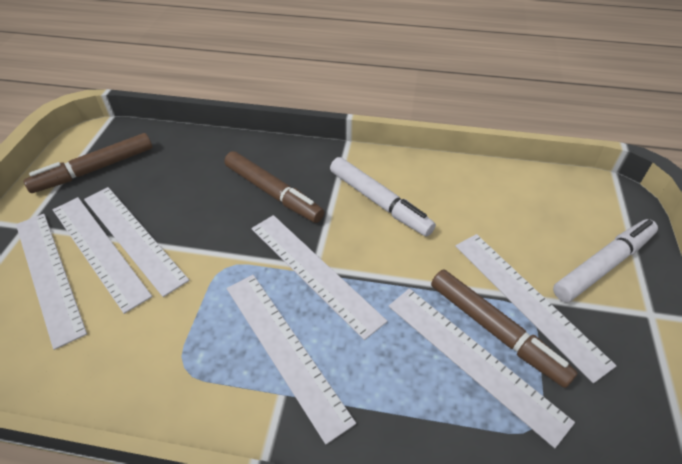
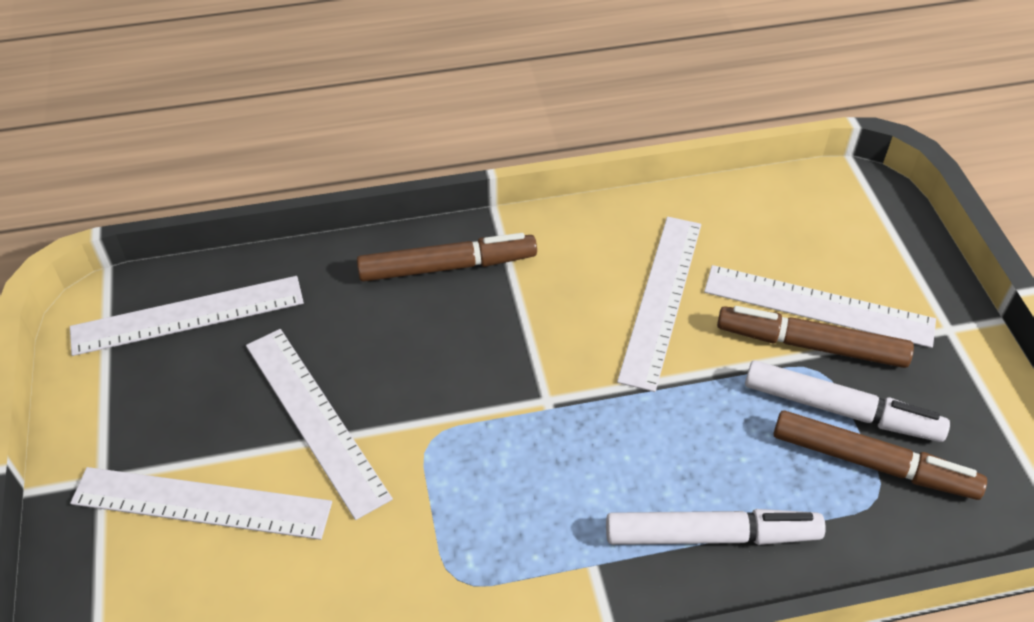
white ruler: 7 -> 5

